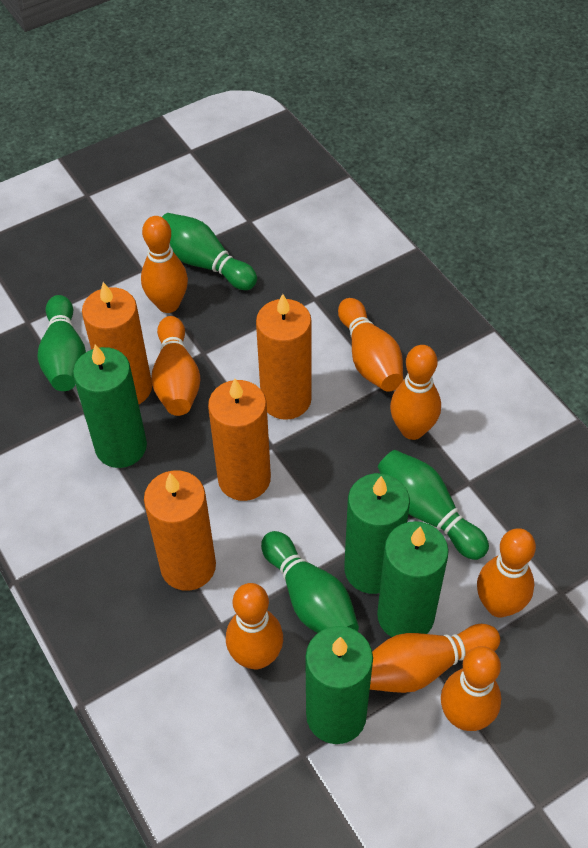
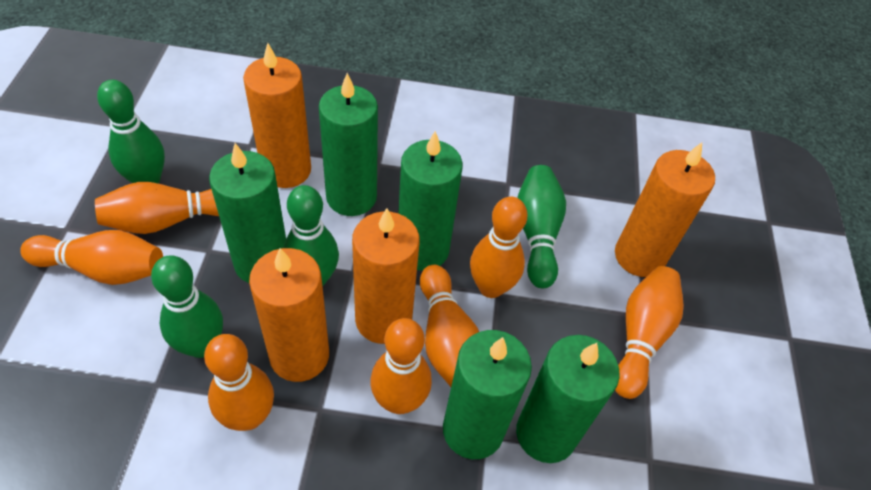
green candle: 4 -> 5
orange bowling pin: 8 -> 7

